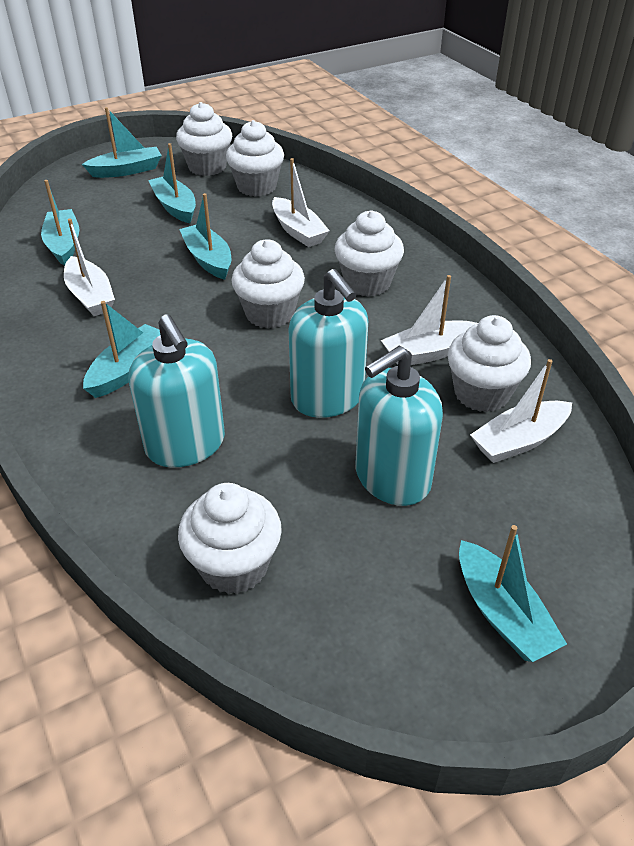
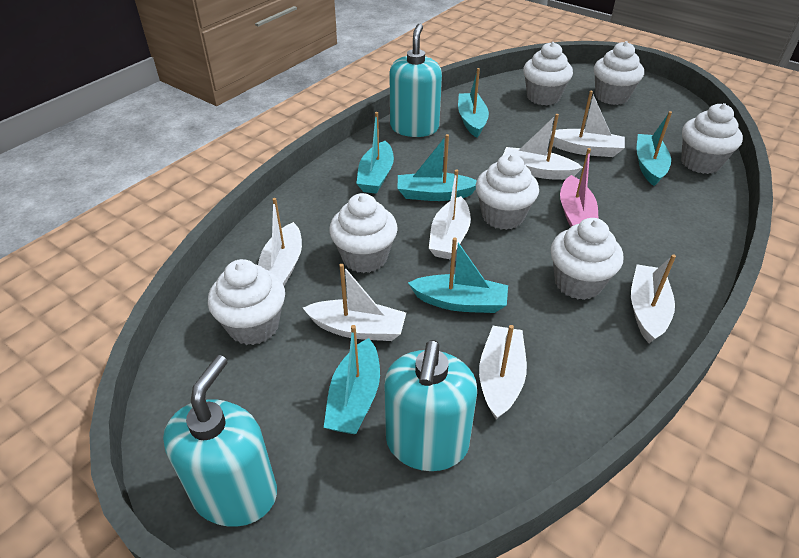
pink boat: 0 -> 1
white boat: 4 -> 7
white cupcake: 6 -> 7

